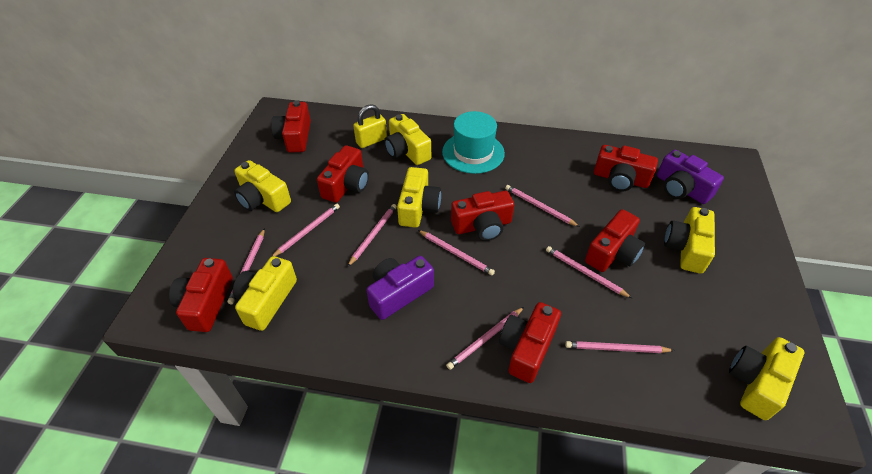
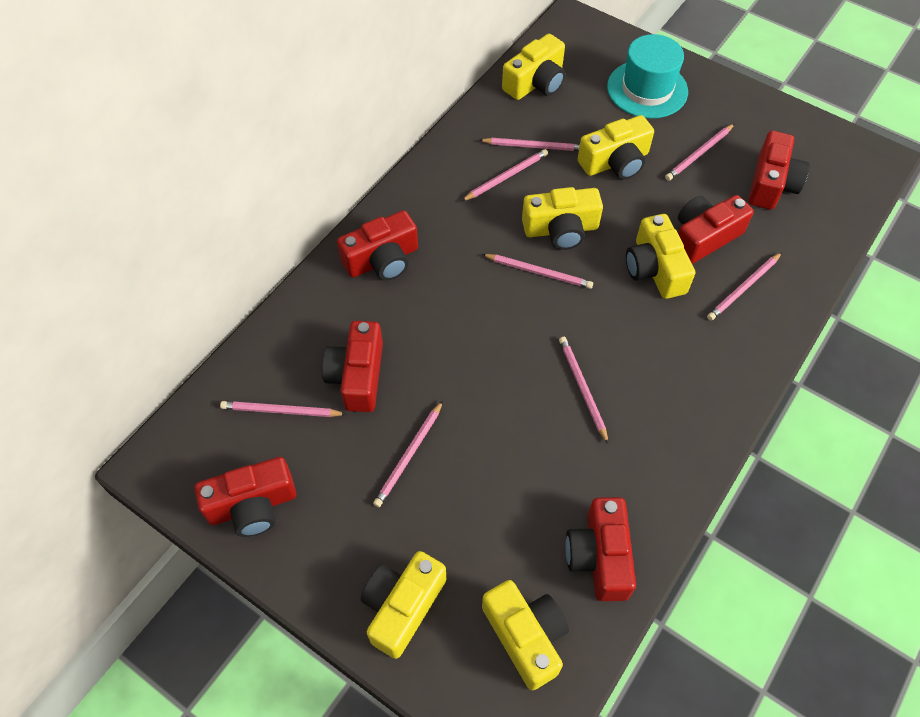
purple camera: 2 -> 0
red camera: 7 -> 6
yellow padlock: 1 -> 0

